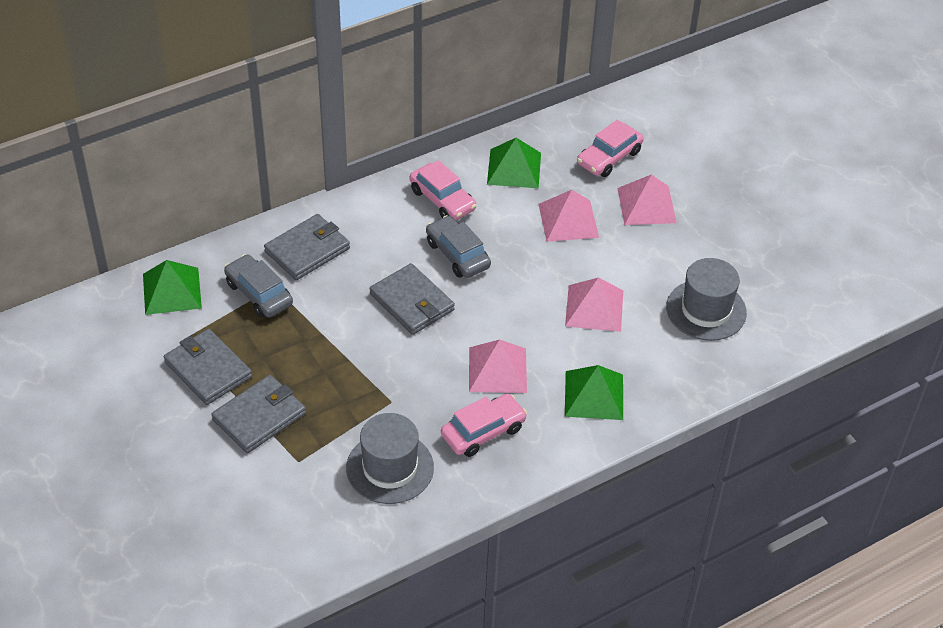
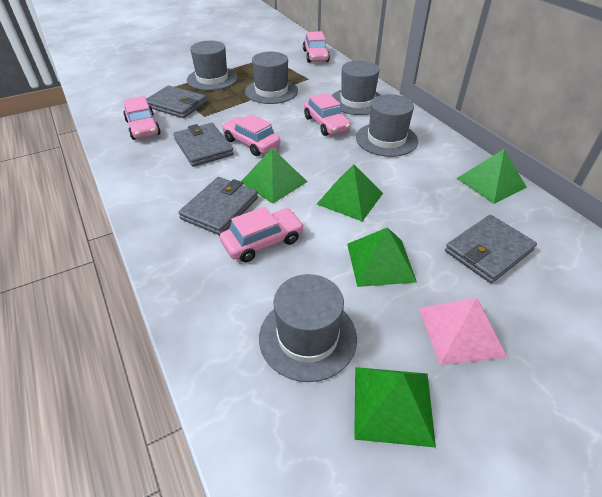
green pyramid: 3 -> 5
grey car: 2 -> 0
grey hat: 2 -> 5
pink car: 3 -> 5
pink pyramid: 4 -> 1

